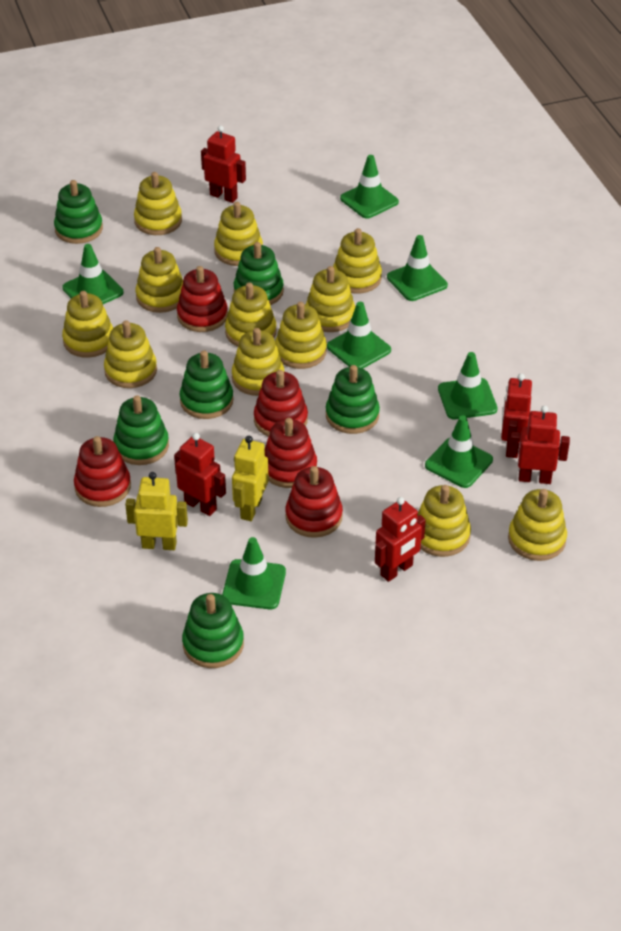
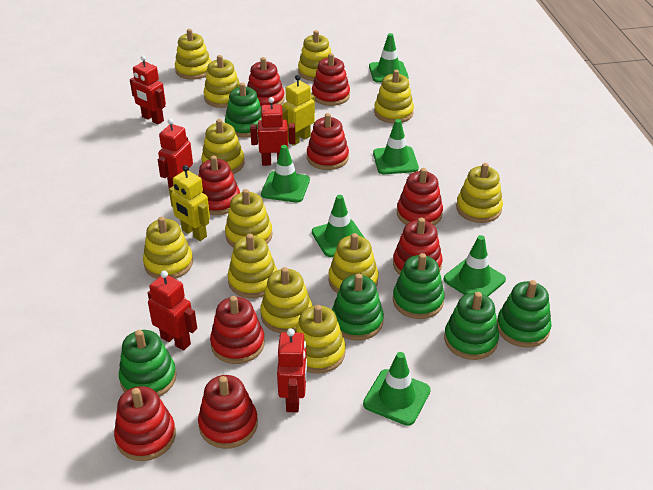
green traffic cone: 7 -> 6
red stacking toy: 5 -> 9

